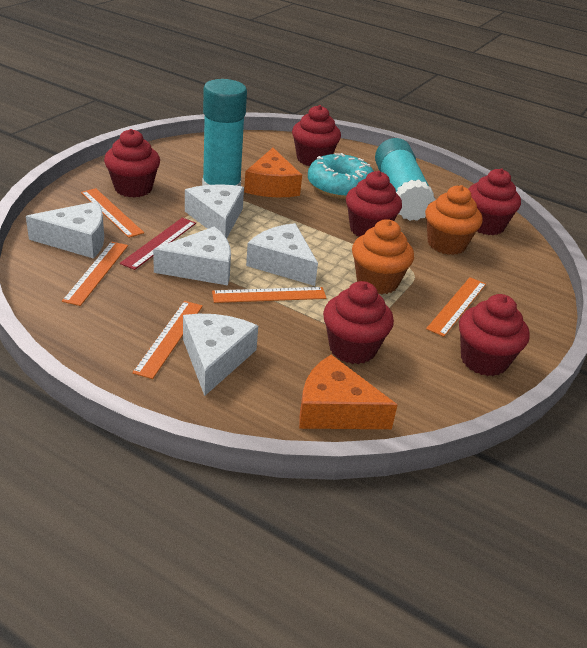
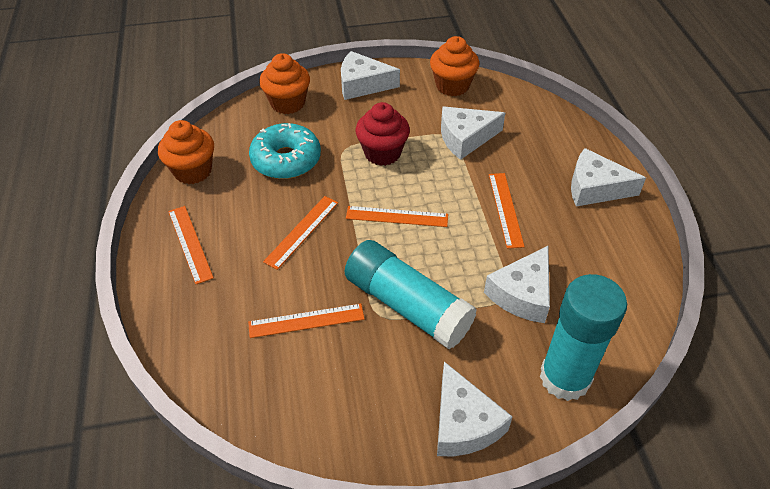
orange cheese: 2 -> 0
orange cupcake: 2 -> 3
red cupcake: 6 -> 1
red ruler: 1 -> 0

